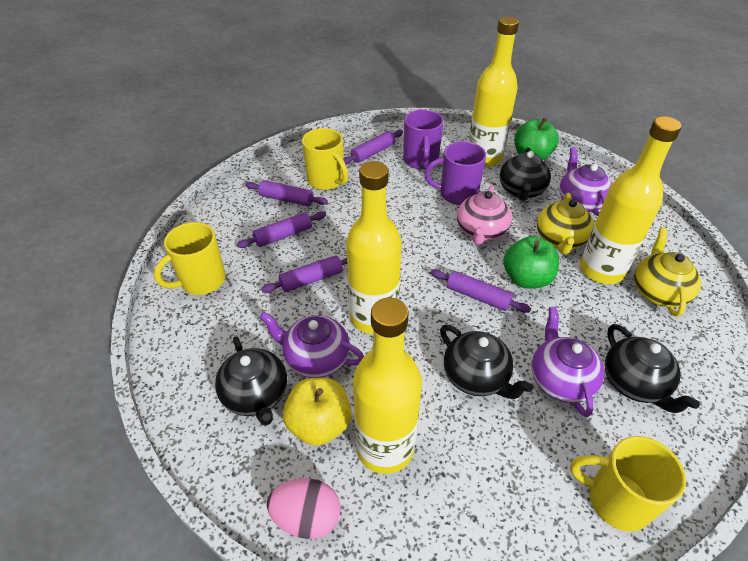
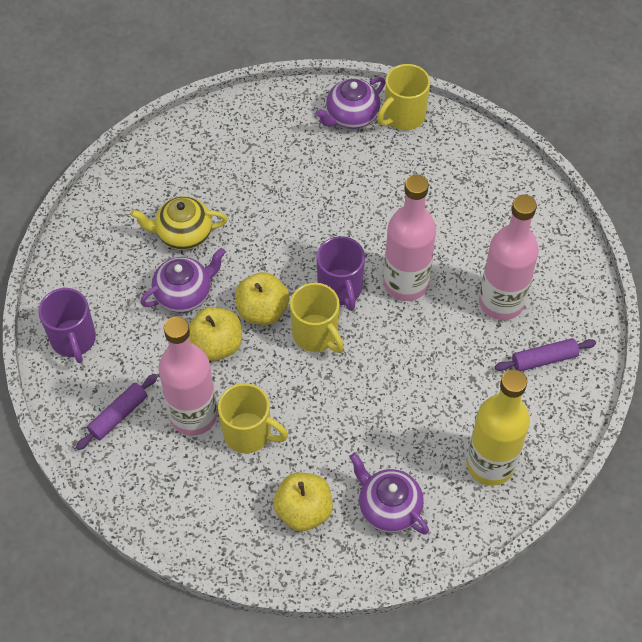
black teapot: 4 -> 0
green apple: 2 -> 0
pink bottle: 0 -> 3
pink egg: 1 -> 0
pink teapot: 1 -> 0
purple rolling pin: 5 -> 2
yellow apple: 1 -> 3
yellow bottle: 4 -> 1
yellow teapot: 2 -> 1

